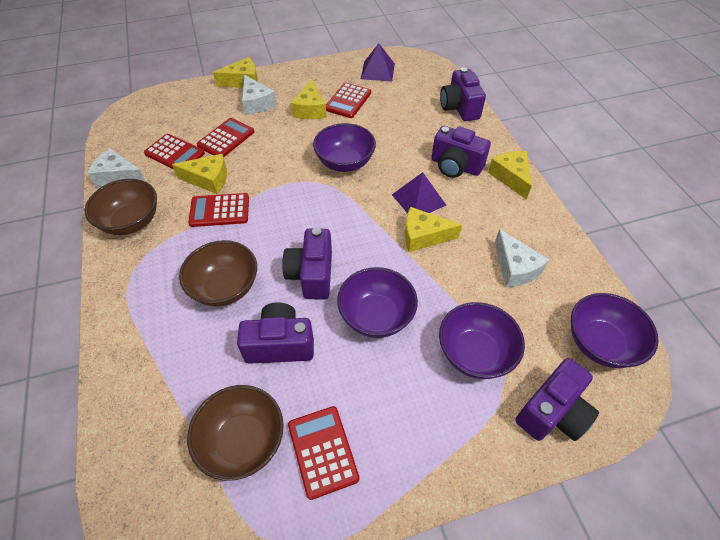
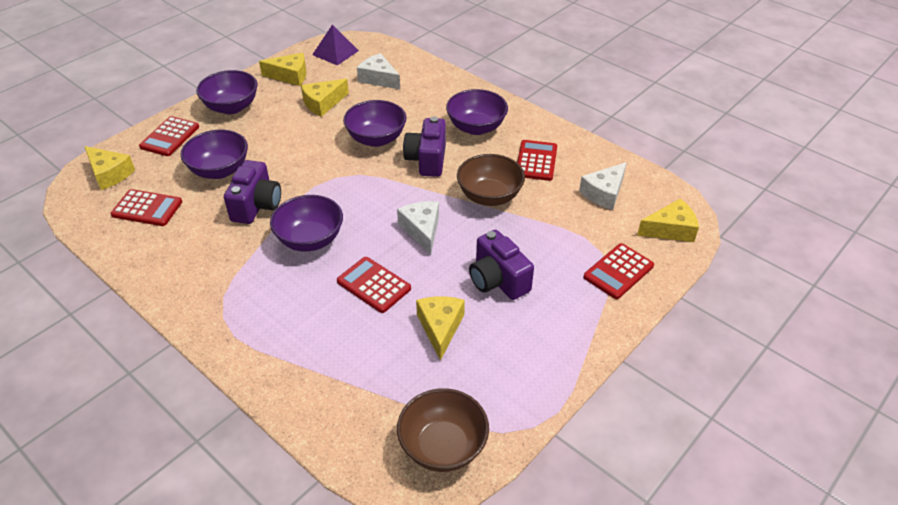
brown bowl: 3 -> 2
purple bowl: 4 -> 5
purple camera: 5 -> 3
purple pyramid: 2 -> 1

